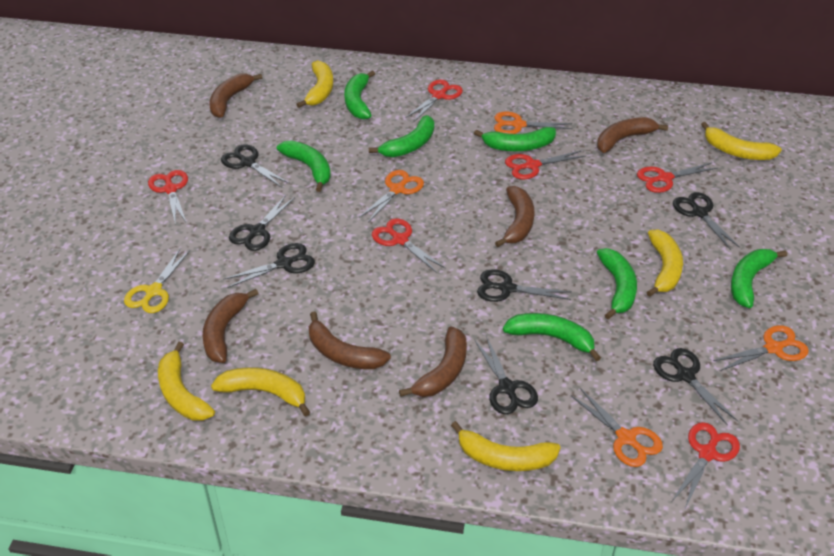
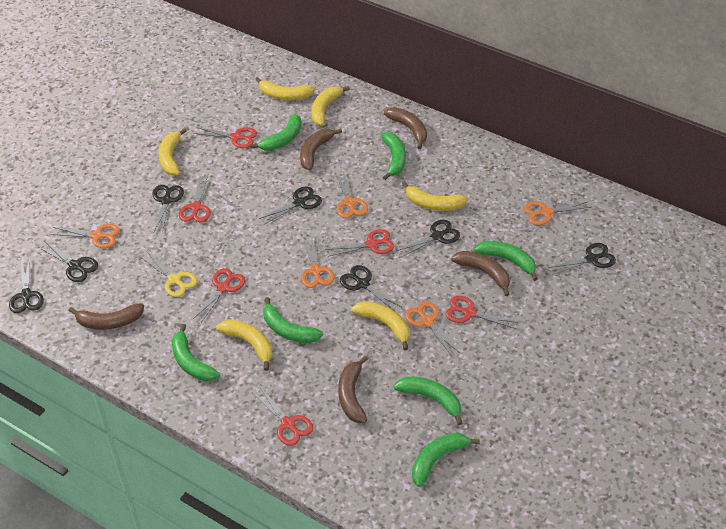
brown banana: 6 -> 5
orange scissors: 4 -> 5

